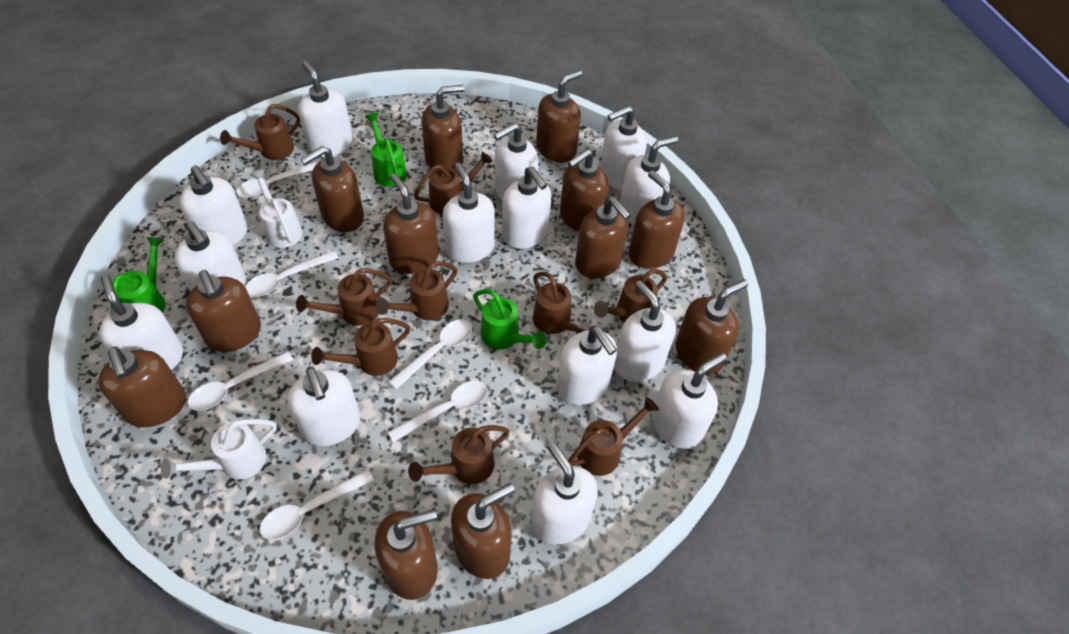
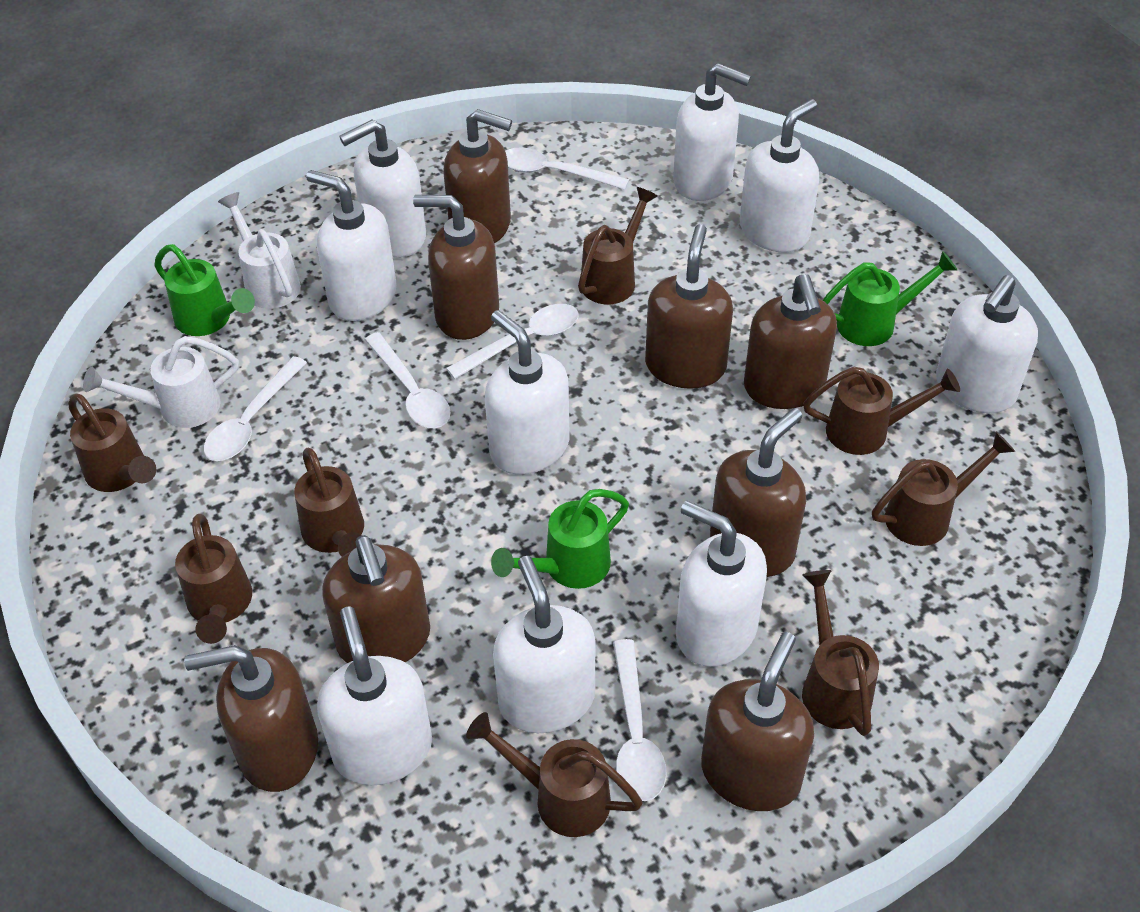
brown soap dispenser: 12 -> 8
brown watering can: 9 -> 8
white soap dispenser: 14 -> 9
white spoon: 6 -> 5

